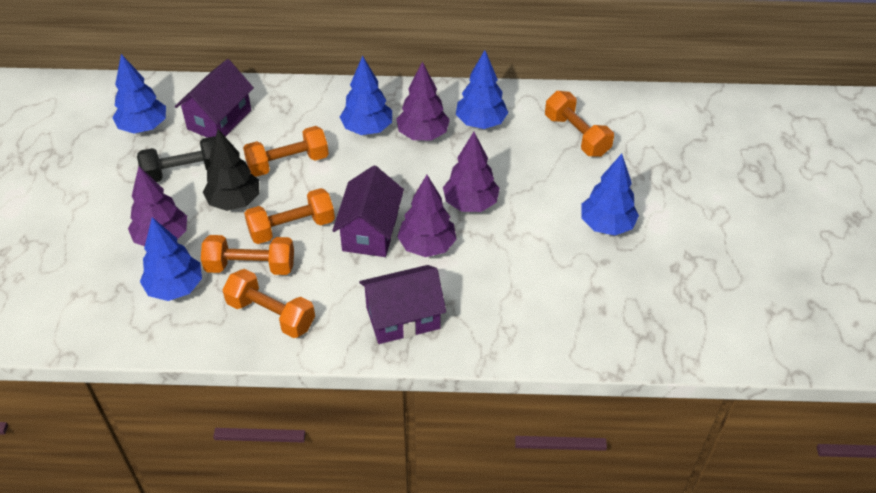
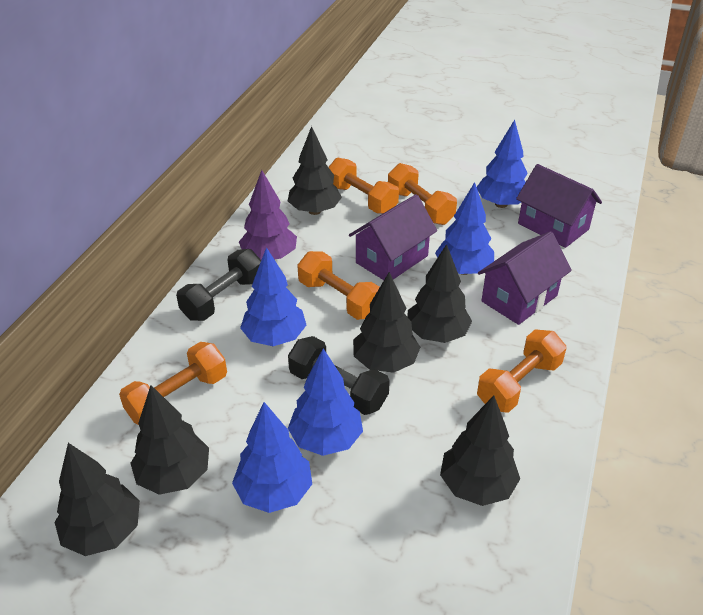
black dumbbell: 1 -> 2
black tree: 1 -> 6
purple tree: 4 -> 1

